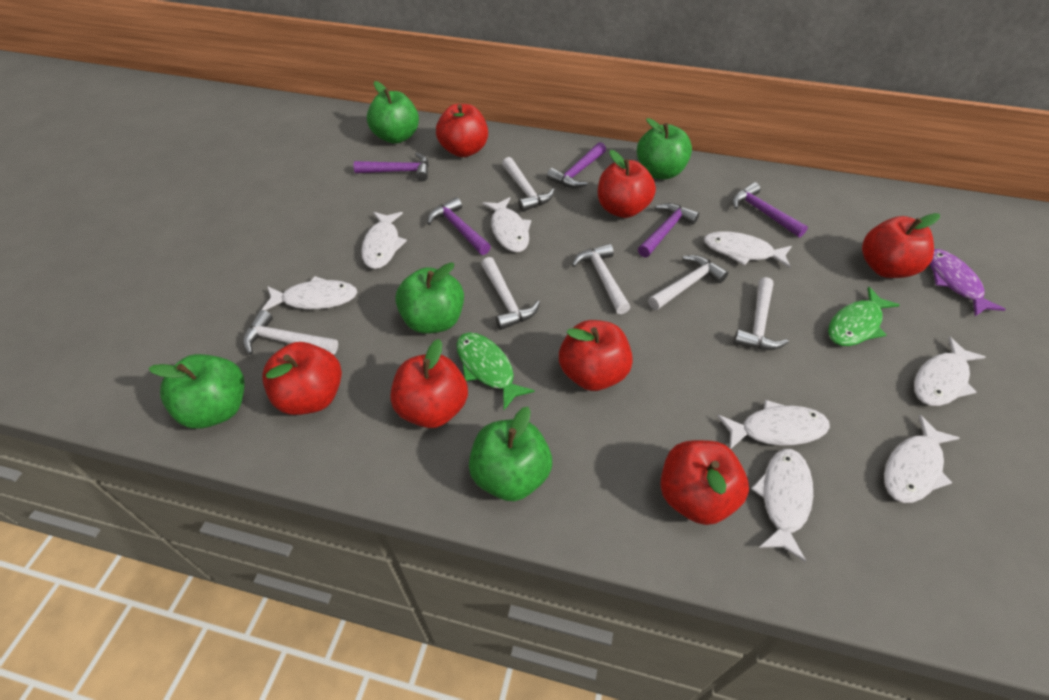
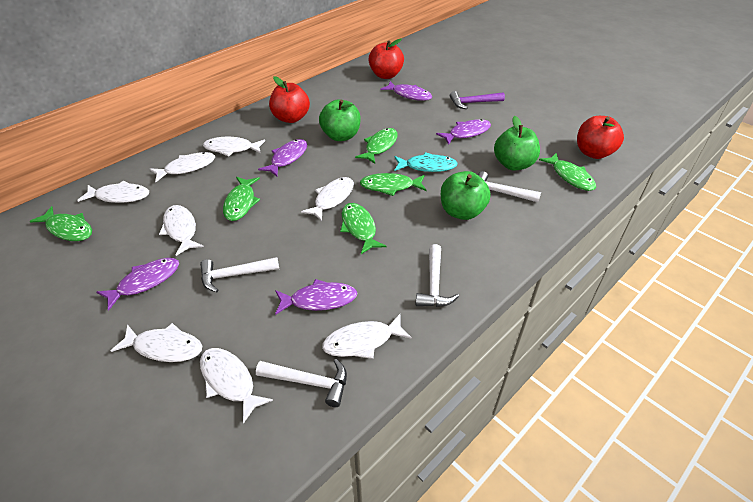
green apple: 5 -> 3
green fish: 2 -> 6
purple fish: 1 -> 5
purple hammer: 5 -> 1
red apple: 7 -> 3
turquoise fish: 0 -> 1
white hammer: 6 -> 4

